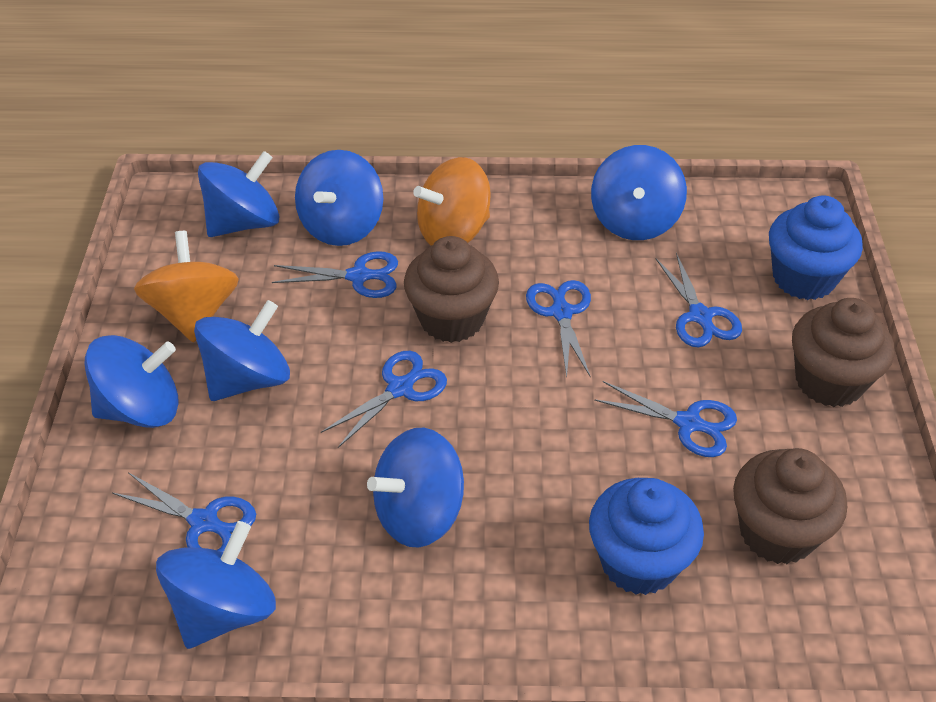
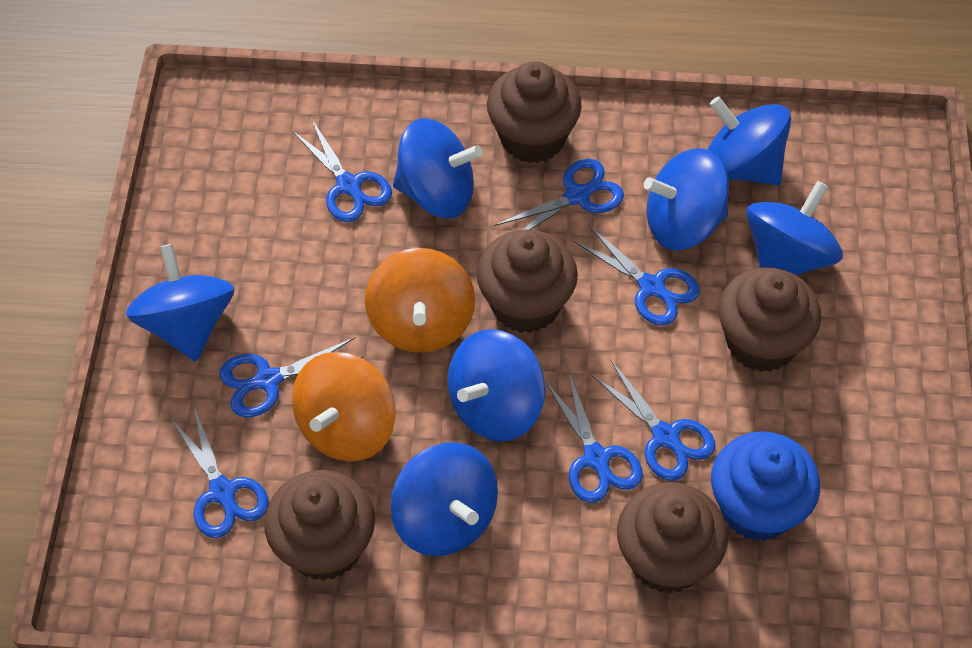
blue cupcake: 2 -> 1
blue scissors: 6 -> 7
brown cupcake: 3 -> 5

